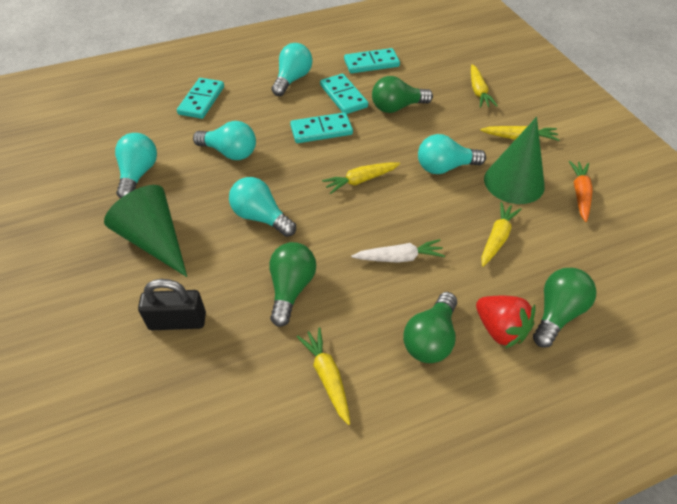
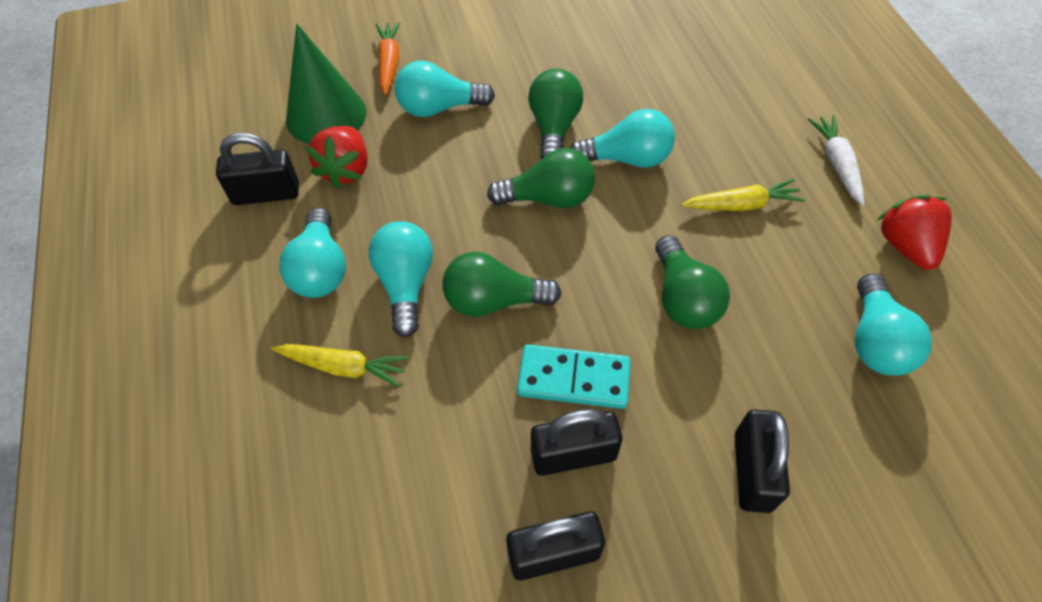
black padlock: 1 -> 4
green cone: 2 -> 1
red strawberry: 1 -> 2
turquoise domino: 4 -> 1
yellow carrot: 5 -> 2

